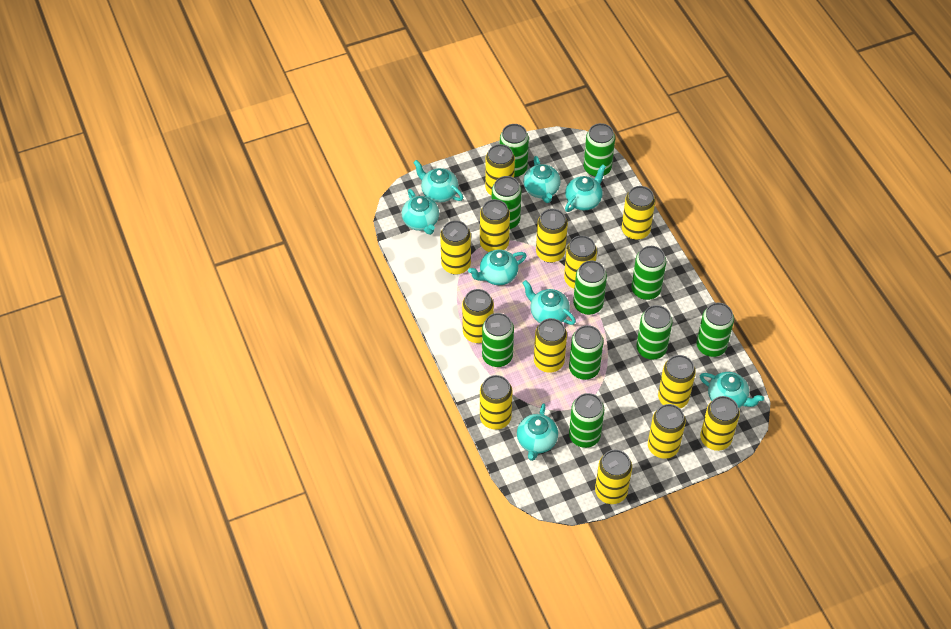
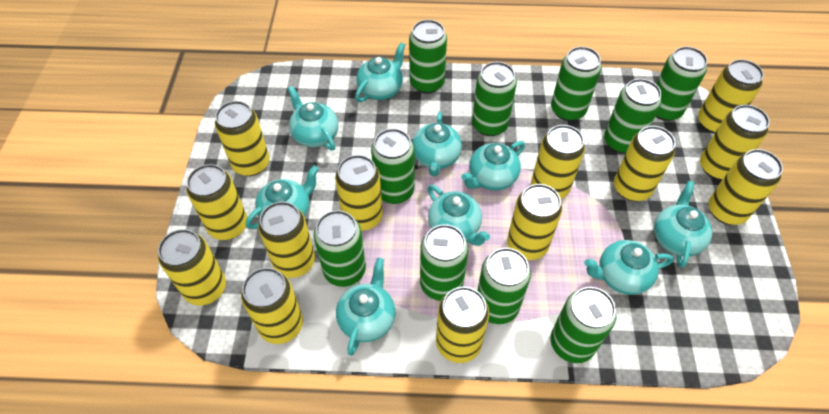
turquoise teapot: 8 -> 9

